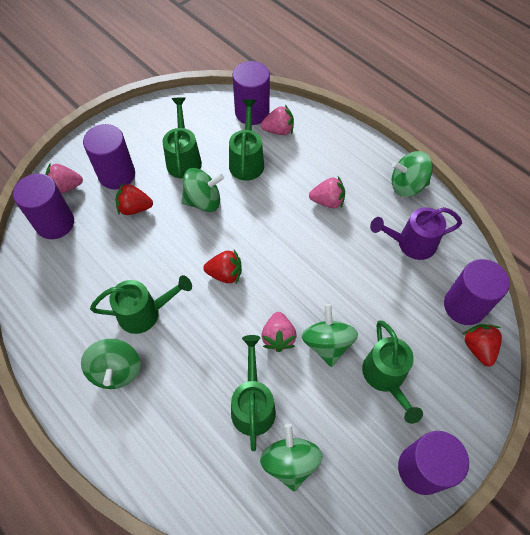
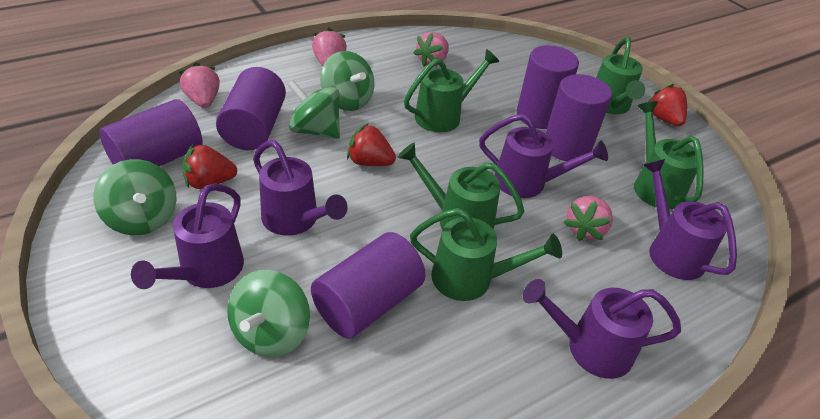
green spinning top: 5 -> 4
purple watering can: 1 -> 5

